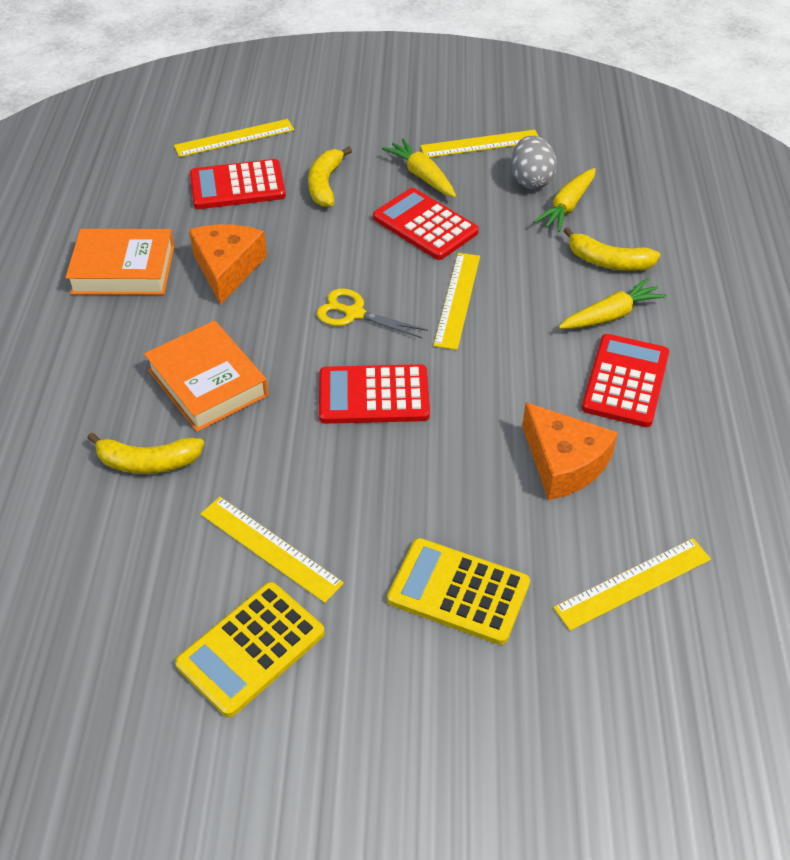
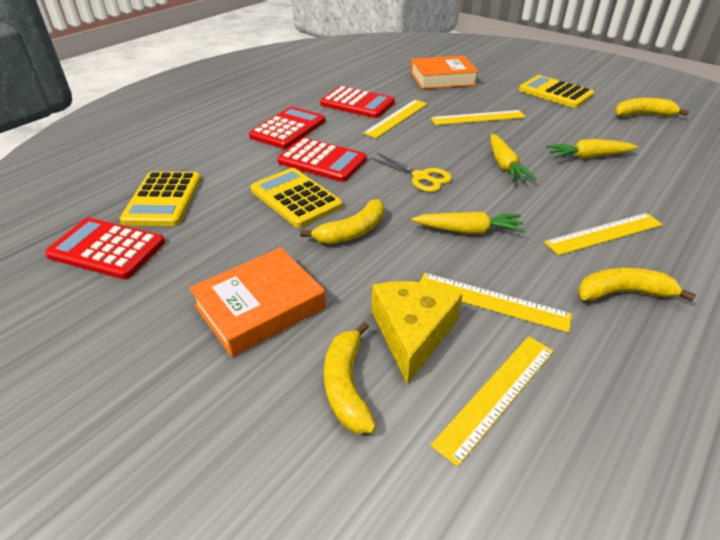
grey egg: 1 -> 0
orange cheese: 2 -> 0
yellow banana: 3 -> 4
yellow calculator: 2 -> 3
yellow cheese: 0 -> 1

